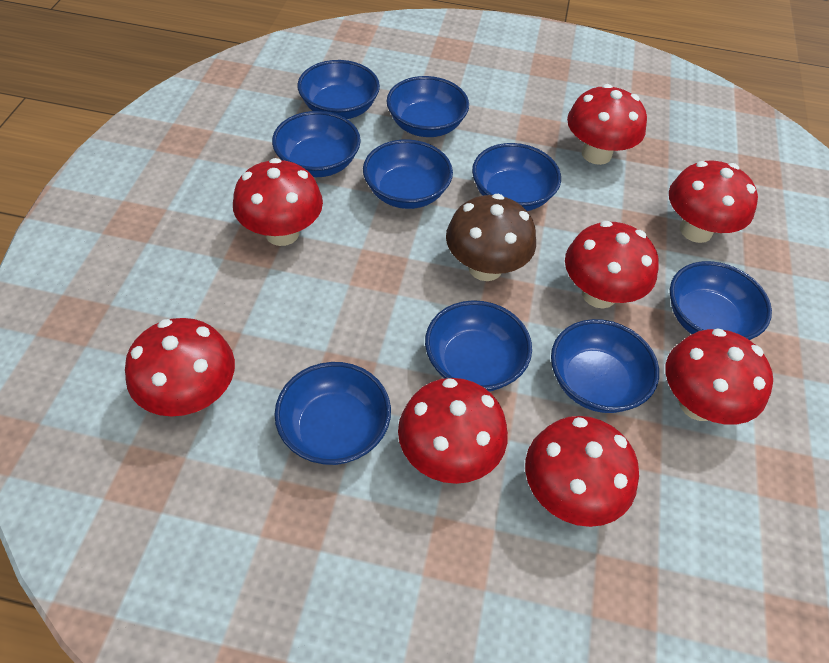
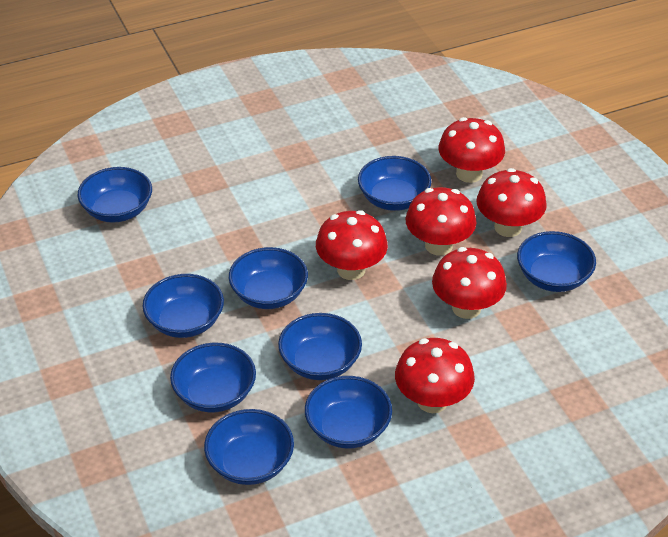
brown mushroom: 1 -> 0
red mushroom: 8 -> 6

